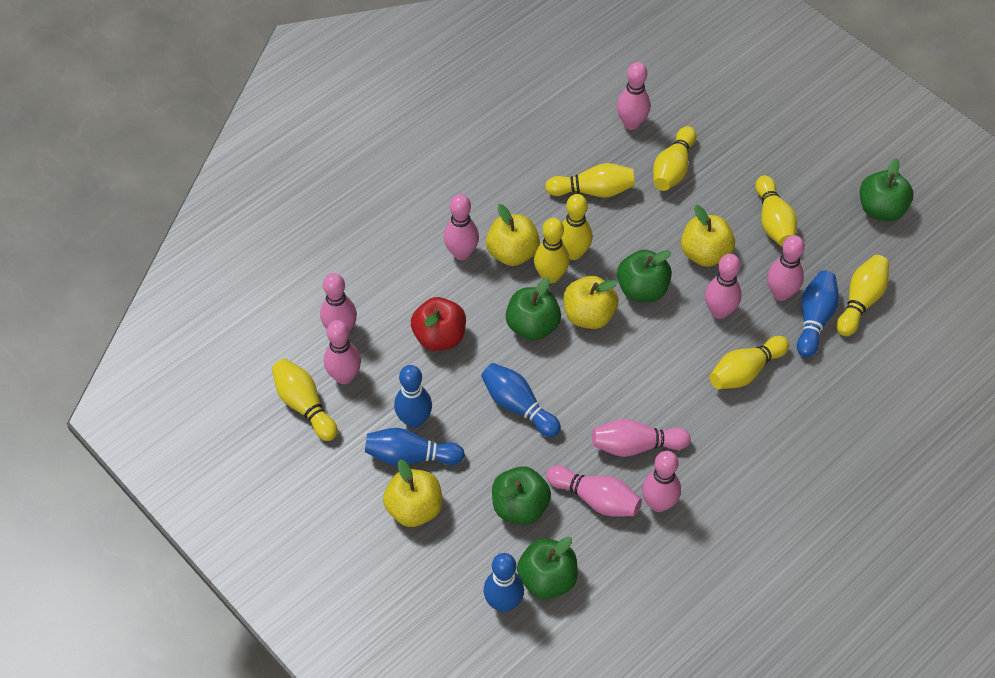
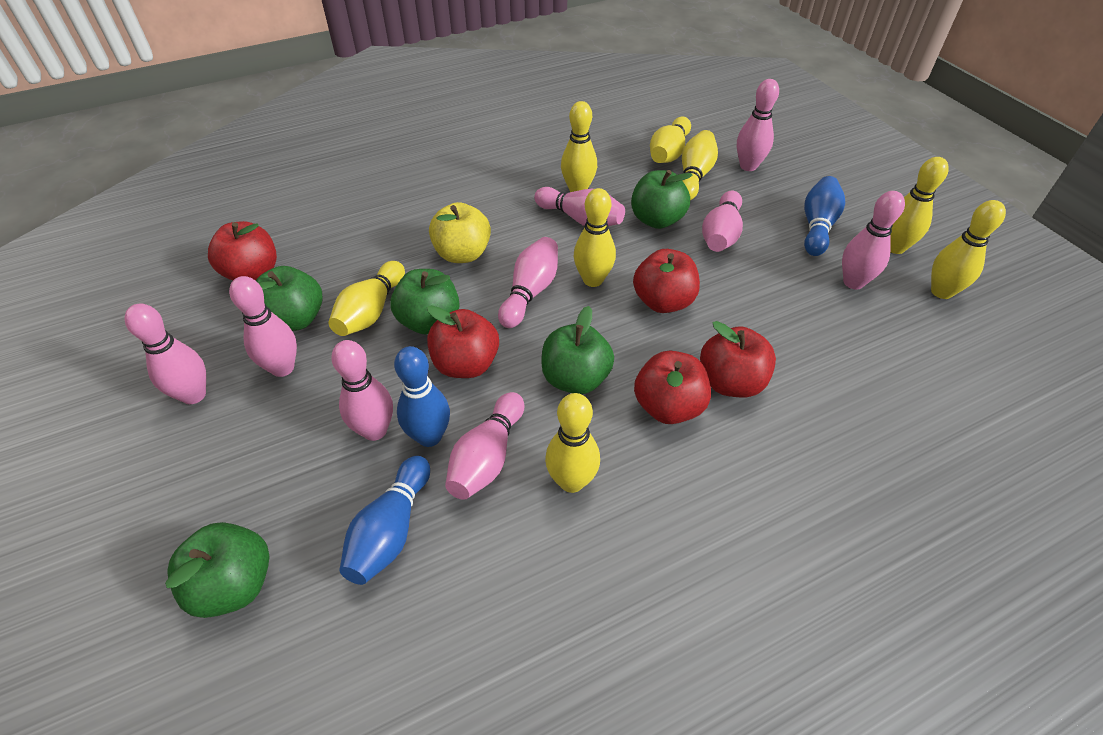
blue bowling pin: 5 -> 3
red apple: 1 -> 5
yellow apple: 4 -> 1

